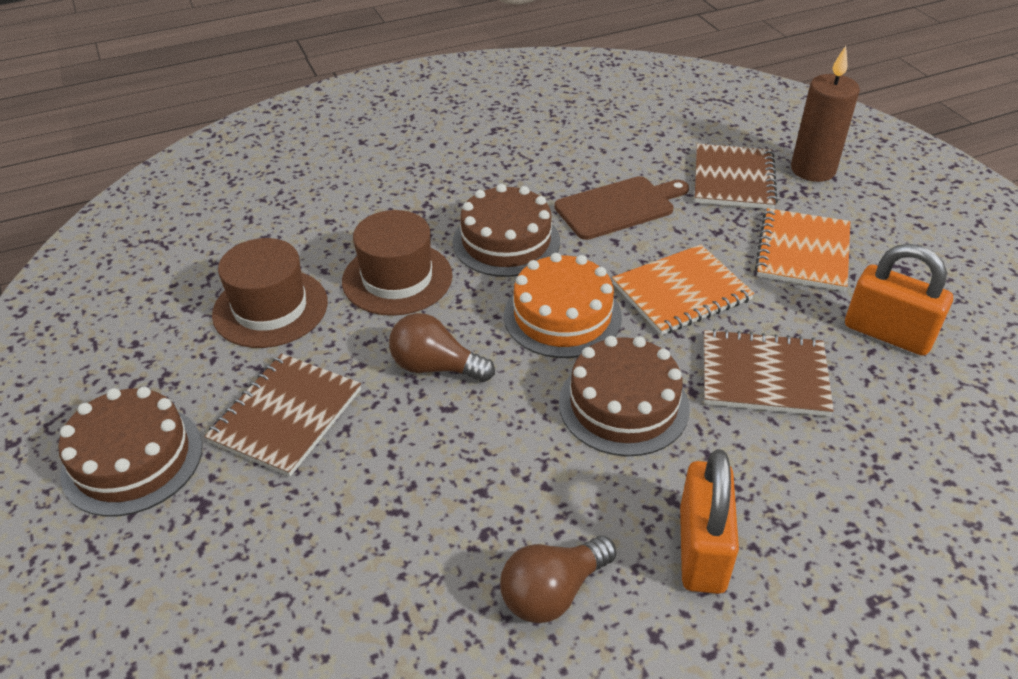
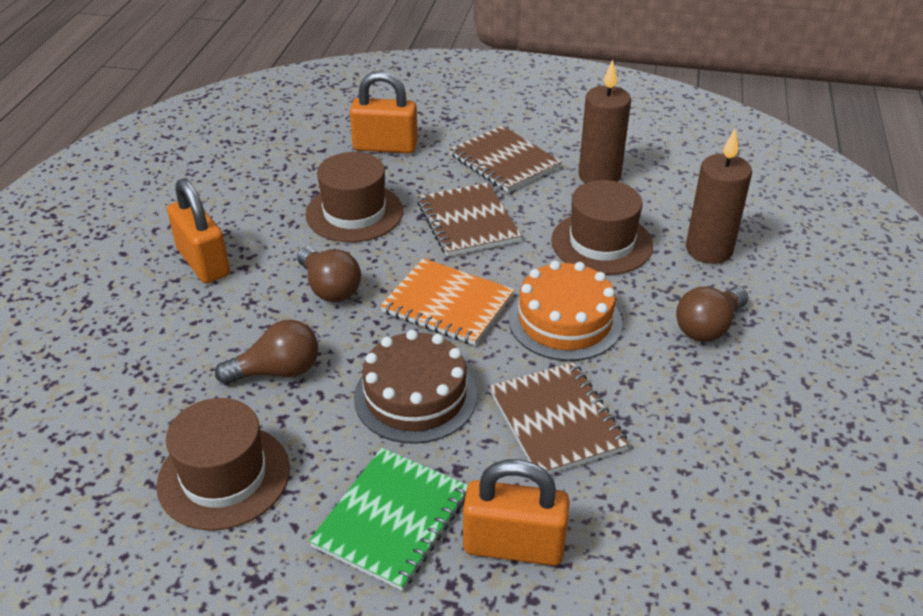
brown cake: 3 -> 1
brown candle: 1 -> 2
brown cutting board: 1 -> 0
brown hat: 2 -> 3
brown light bulb: 2 -> 3
green notebook: 0 -> 1
orange notebook: 2 -> 1
orange padlock: 2 -> 3

